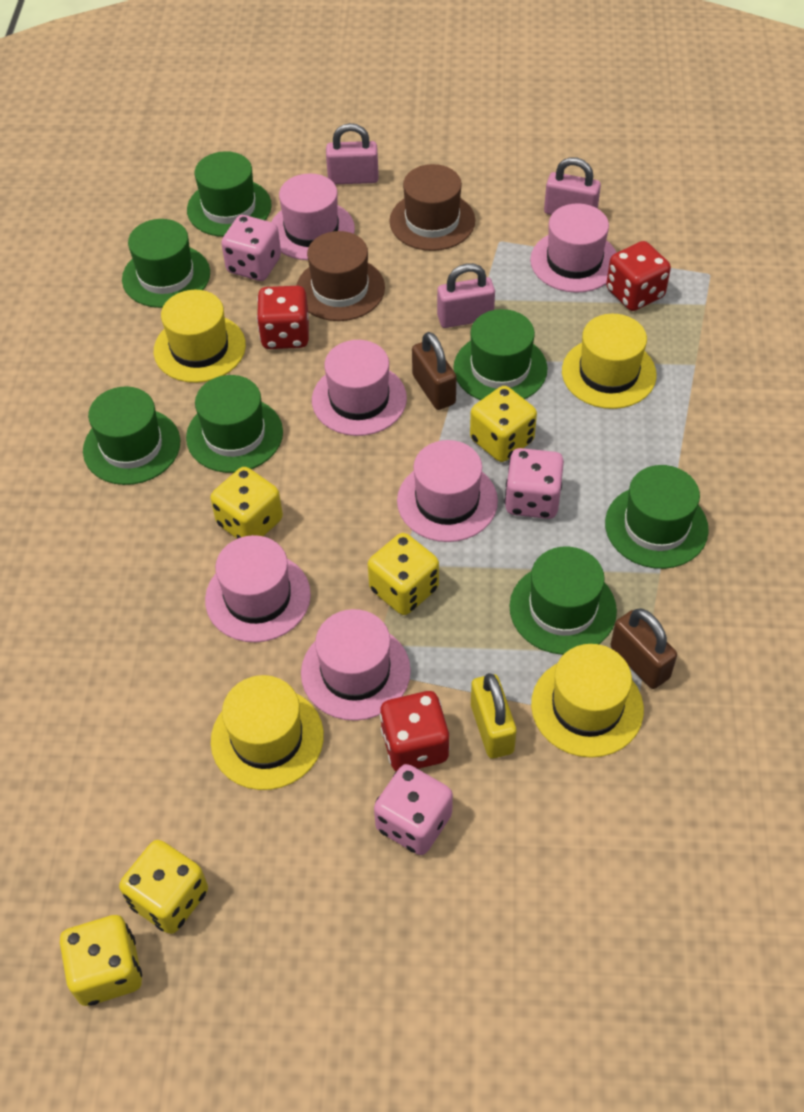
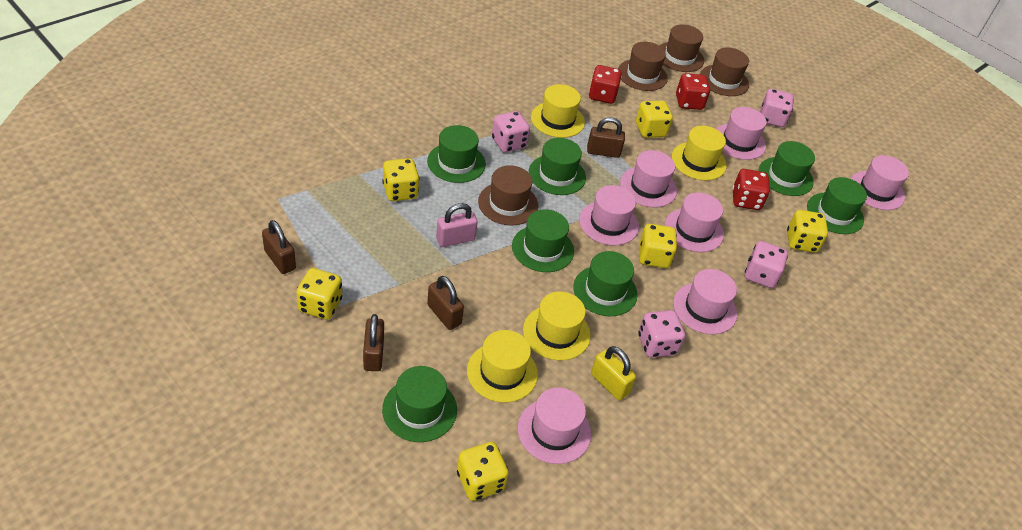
brown hat: 2 -> 4
brown padlock: 2 -> 4
pink dice: 3 -> 4
pink hat: 6 -> 7
pink padlock: 3 -> 1
yellow dice: 5 -> 6

